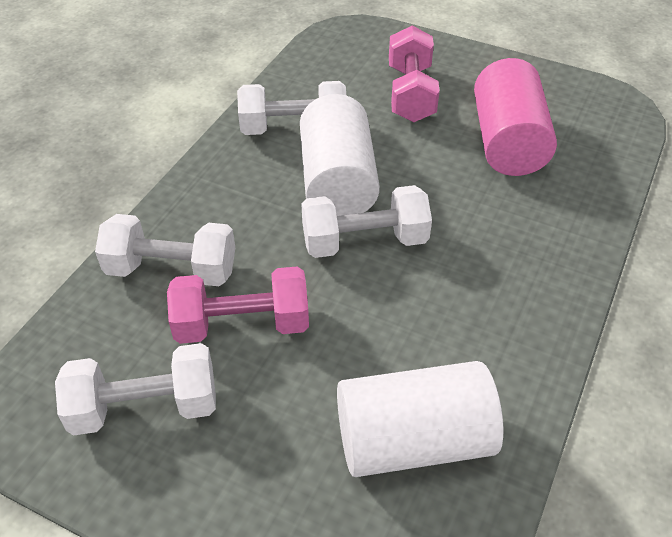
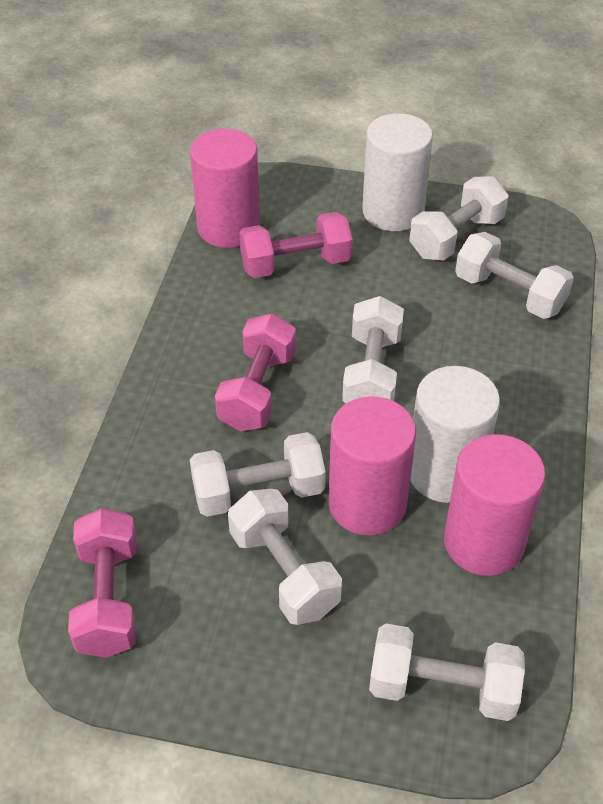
pink cylinder: 1 -> 3
pink dumbbell: 2 -> 3
white dumbbell: 4 -> 6

